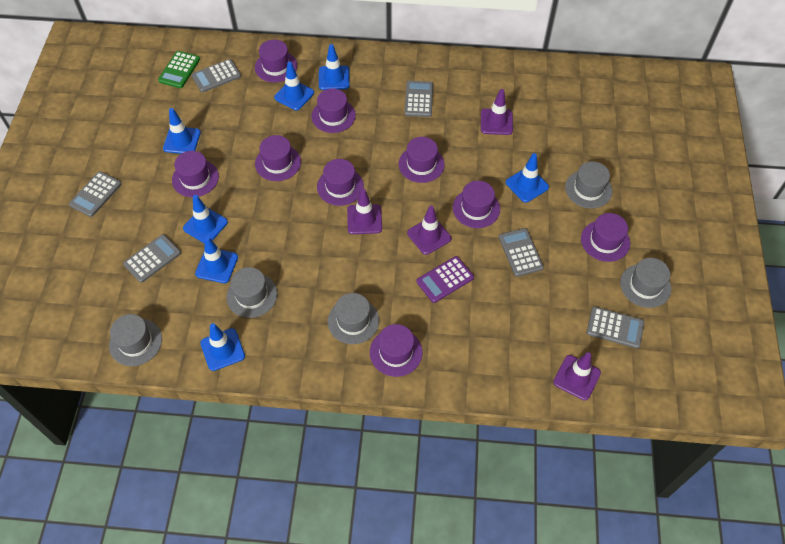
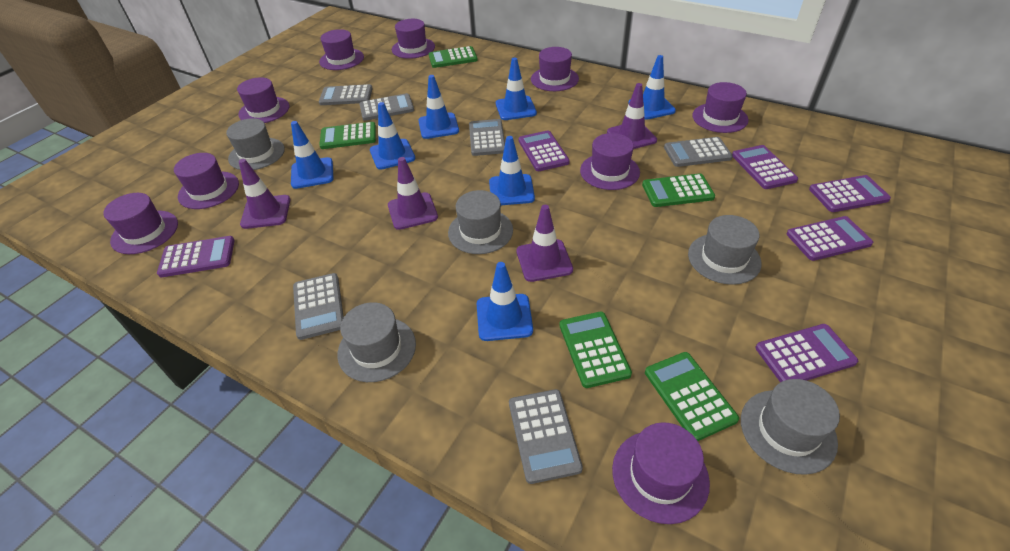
green calculator: 1 -> 5
purple calculator: 1 -> 6

